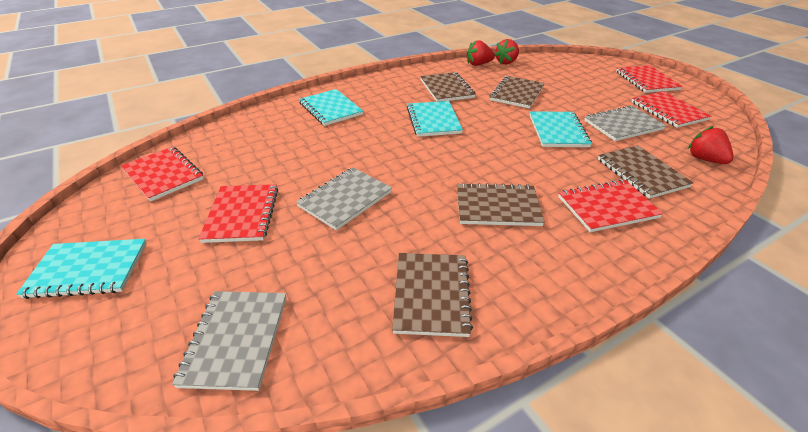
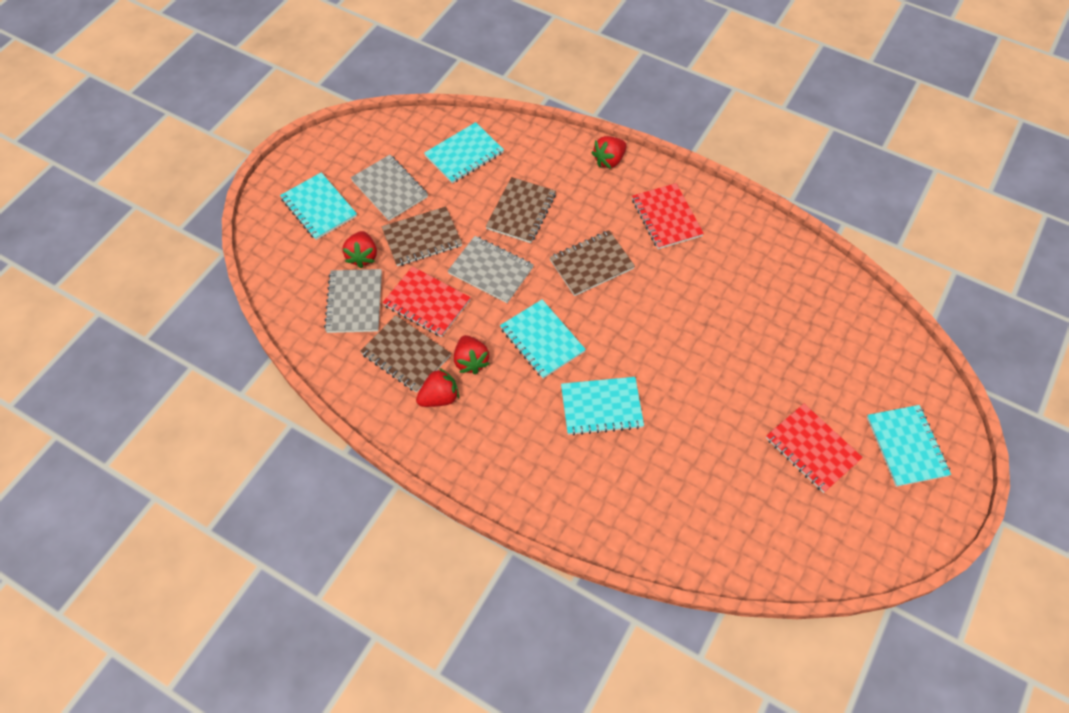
brown notebook: 5 -> 4
red notebook: 5 -> 3
red strawberry: 3 -> 4
turquoise notebook: 4 -> 5

